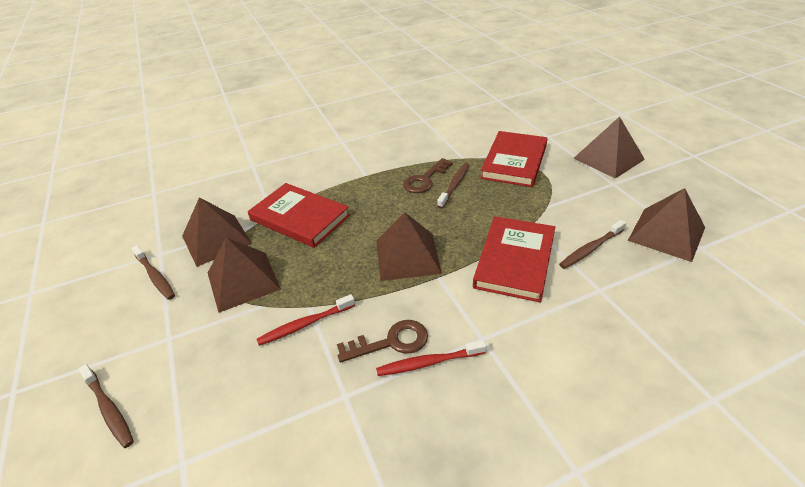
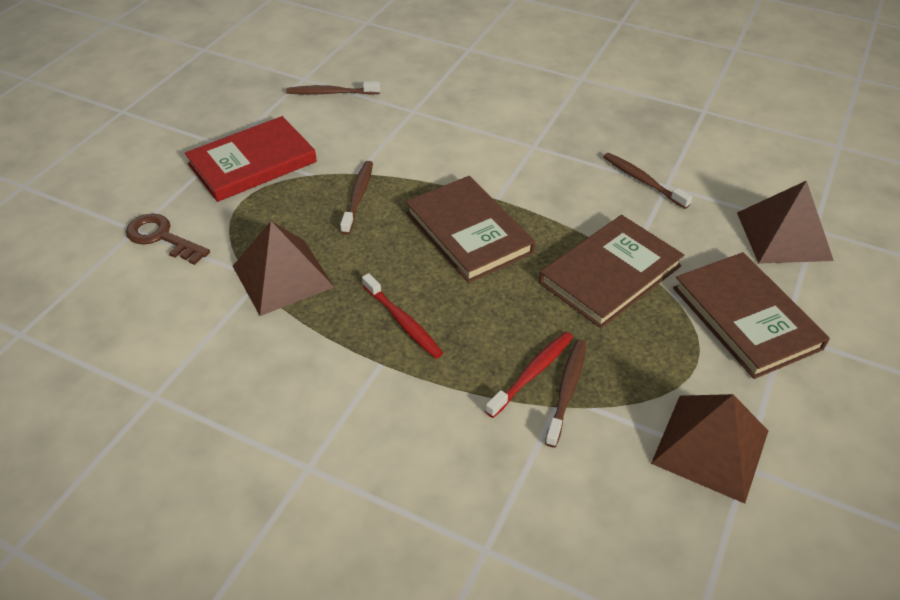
brown book: 0 -> 3
brown key: 2 -> 1
brown pyramid: 5 -> 3
red book: 3 -> 1

